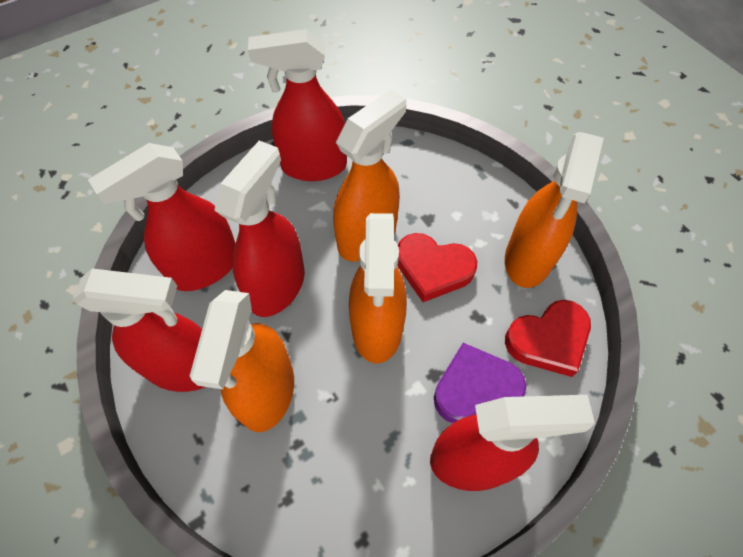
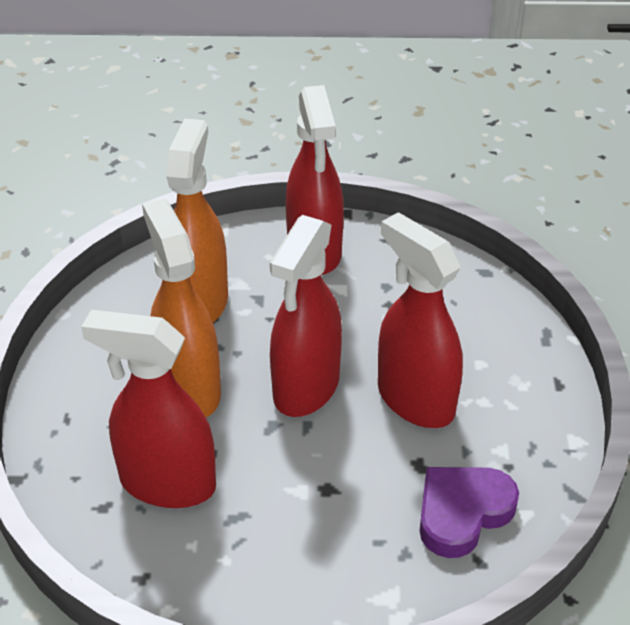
orange spray bottle: 4 -> 2
red heart: 2 -> 0
red spray bottle: 5 -> 4

